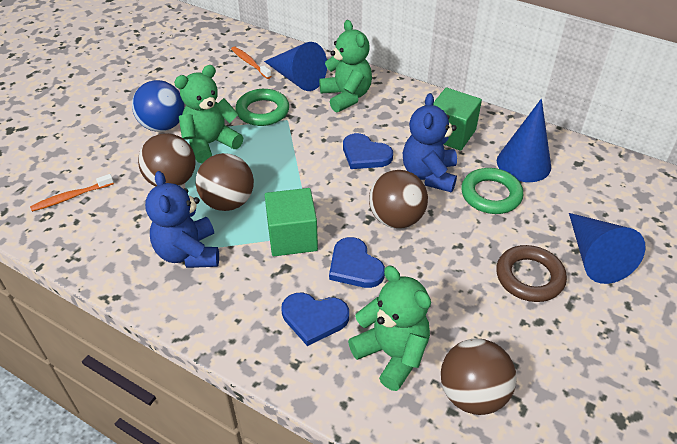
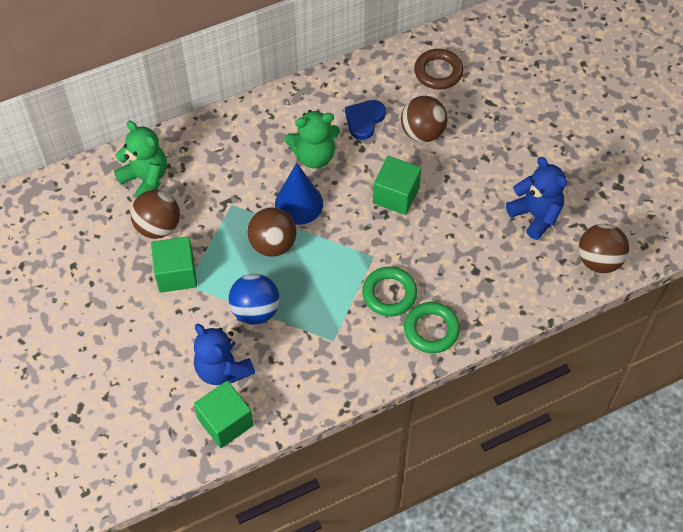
blue cone: 3 -> 1
blue heart: 3 -> 1
green cube: 2 -> 3
green teddy bear: 3 -> 2
orange toothbrush: 2 -> 0

